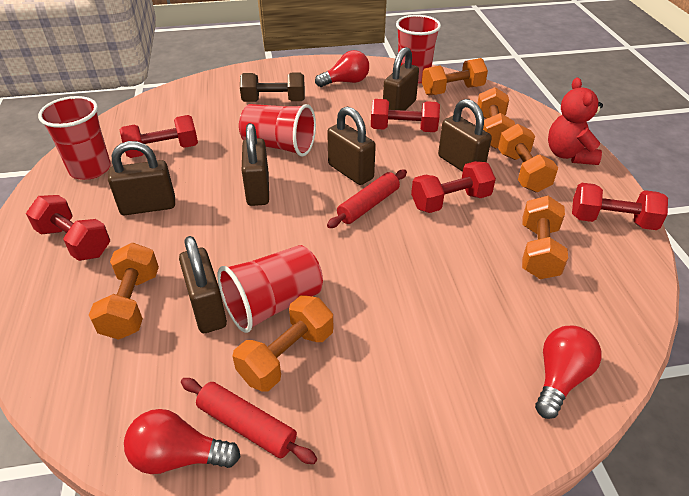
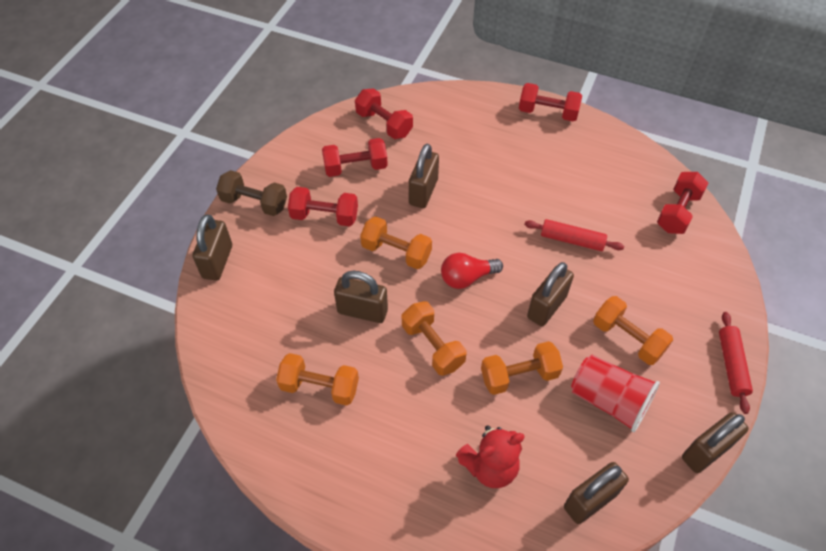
orange dumbbell: 6 -> 5
red cup: 4 -> 1
red light bulb: 3 -> 1

